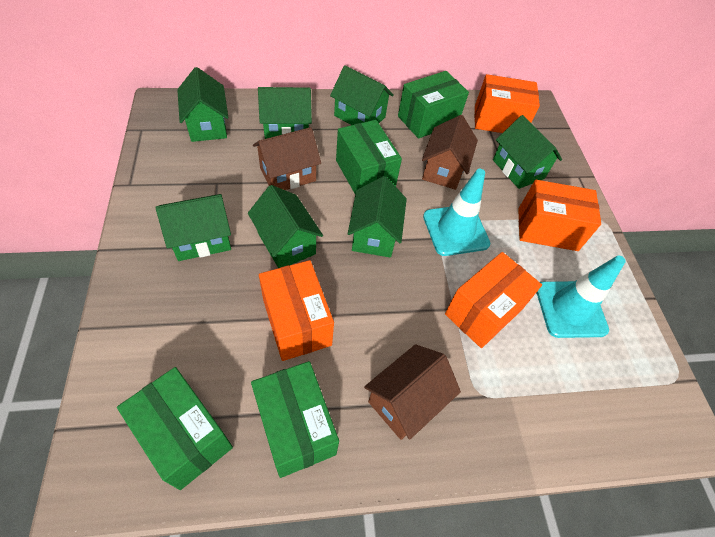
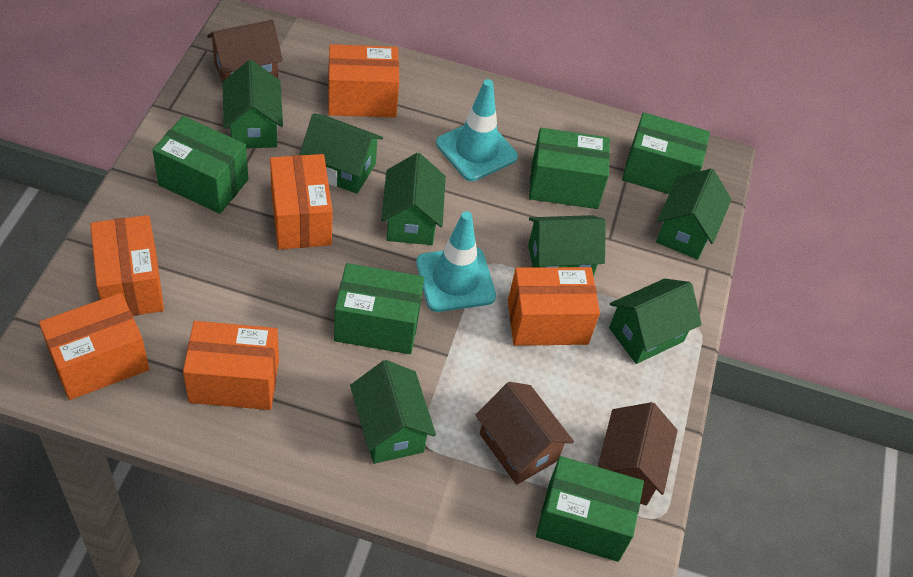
green box: 4 -> 5
orange box: 4 -> 6

